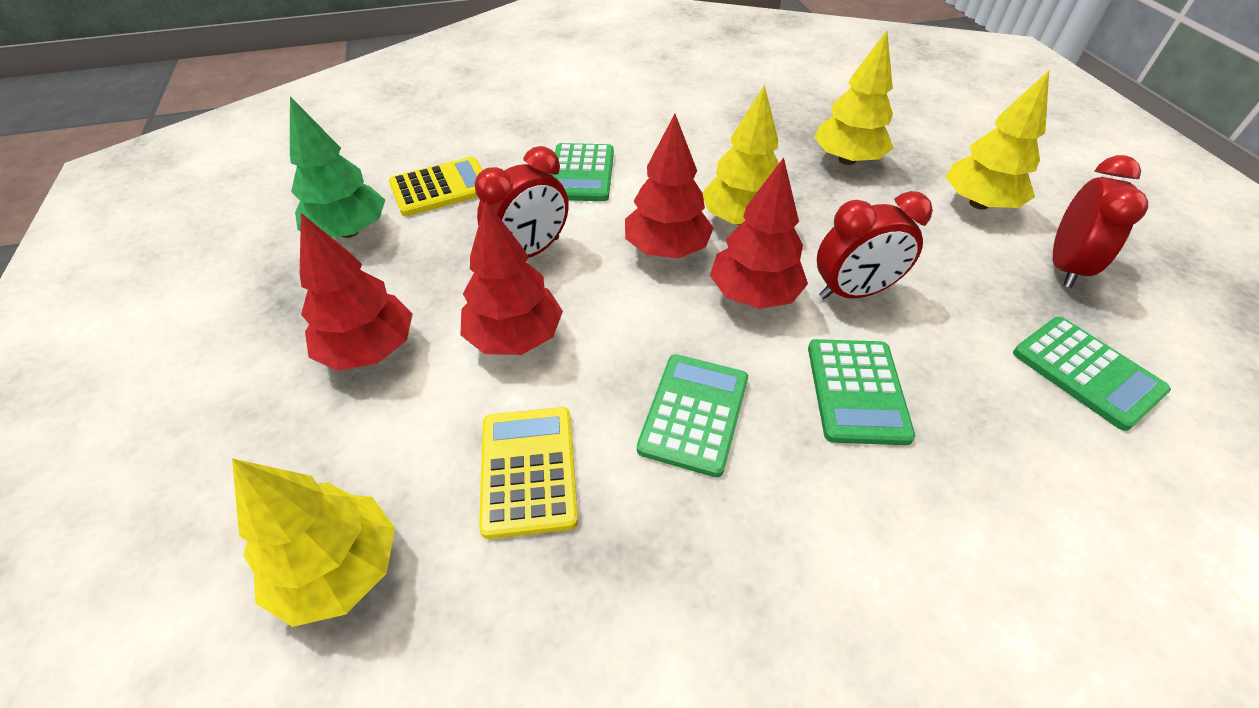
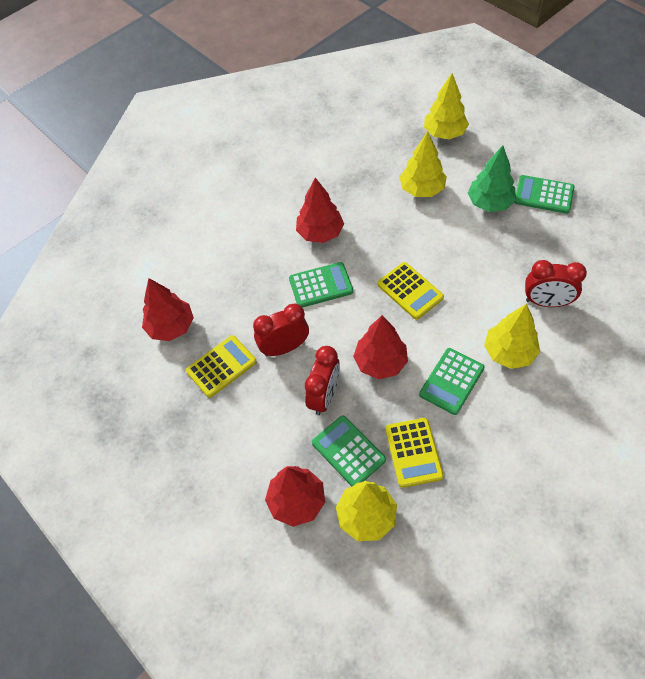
yellow calculator: 2 -> 3

